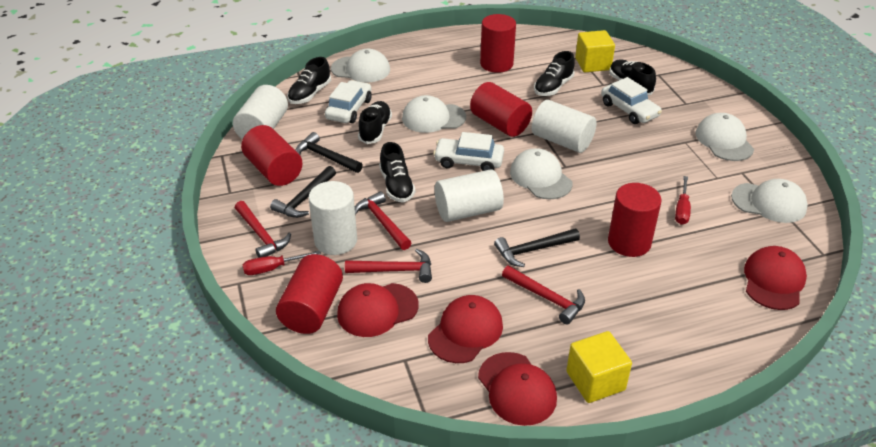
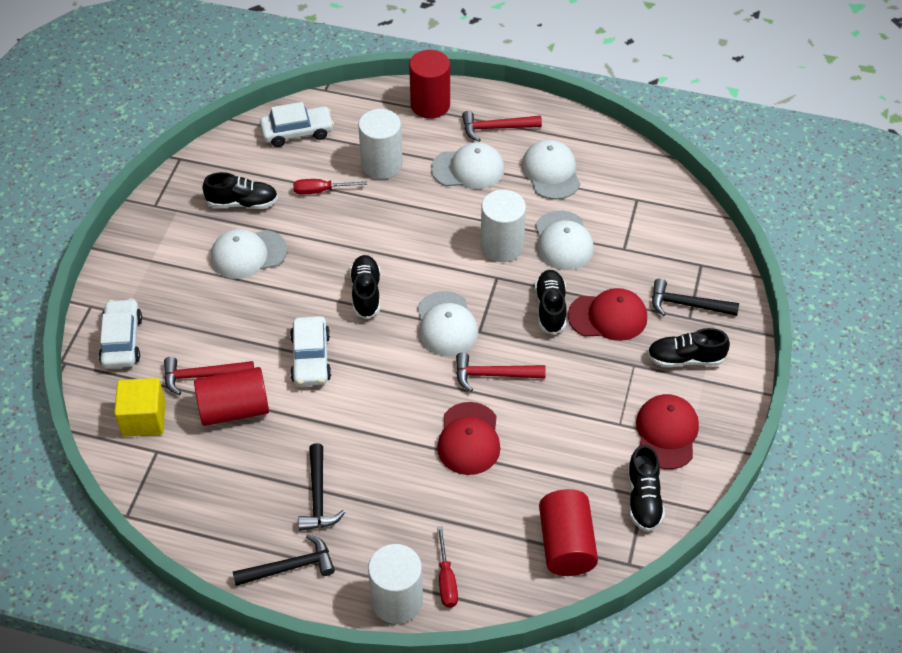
red cap: 4 -> 3
red cylinder: 5 -> 3
red hammer: 4 -> 3
white cylinder: 4 -> 3
yellow cube: 2 -> 1

